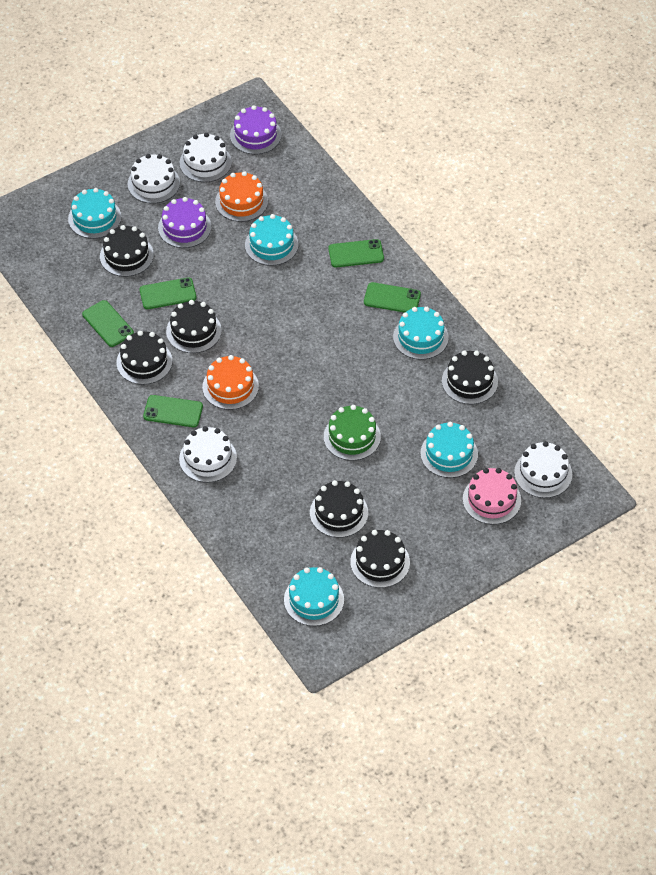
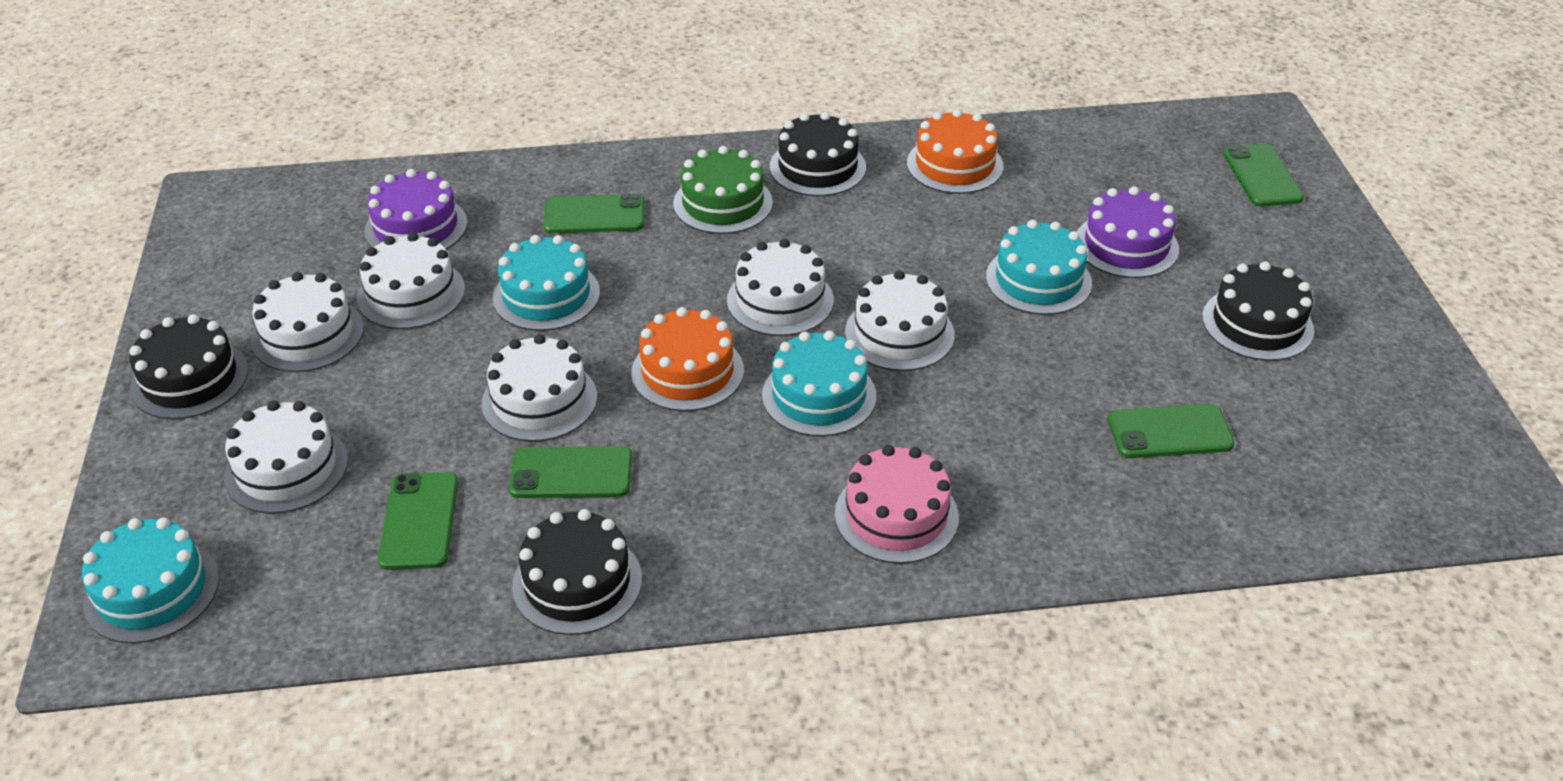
black cake: 6 -> 4
turquoise cake: 5 -> 4
white cake: 4 -> 6

